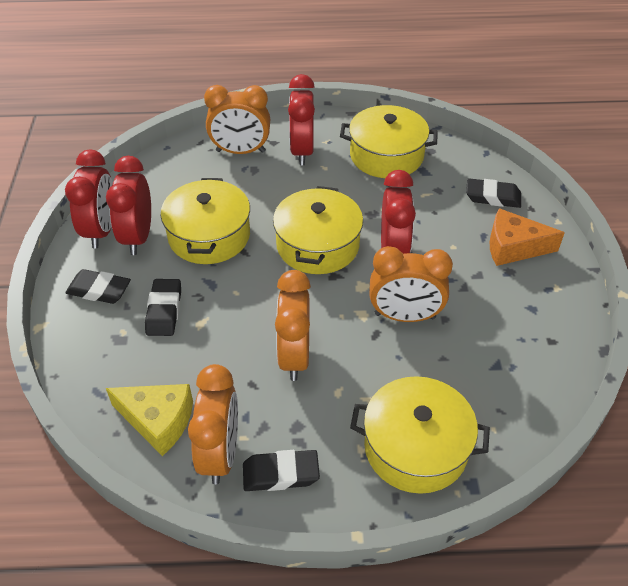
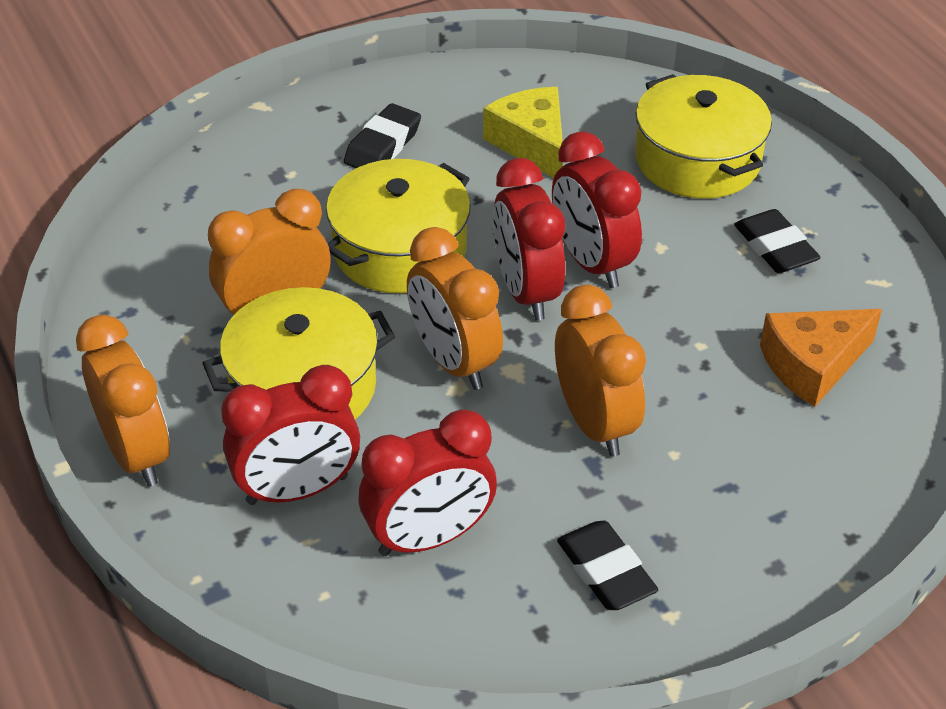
black eraser: 4 -> 3
yellow pot: 4 -> 3

